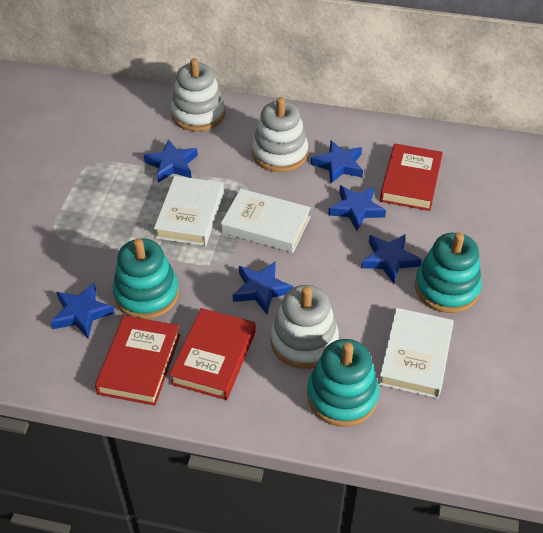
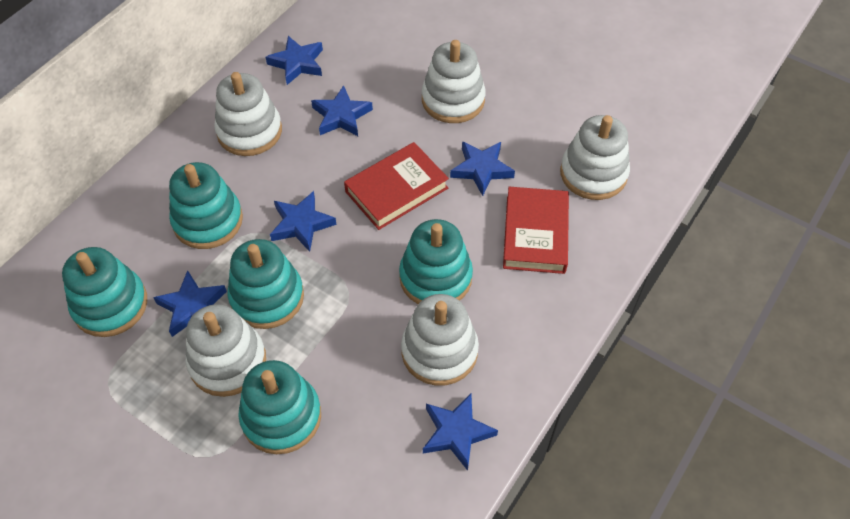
red book: 3 -> 2
turquoise stacking toy: 3 -> 5
white book: 3 -> 0
white stacking toy: 3 -> 5

